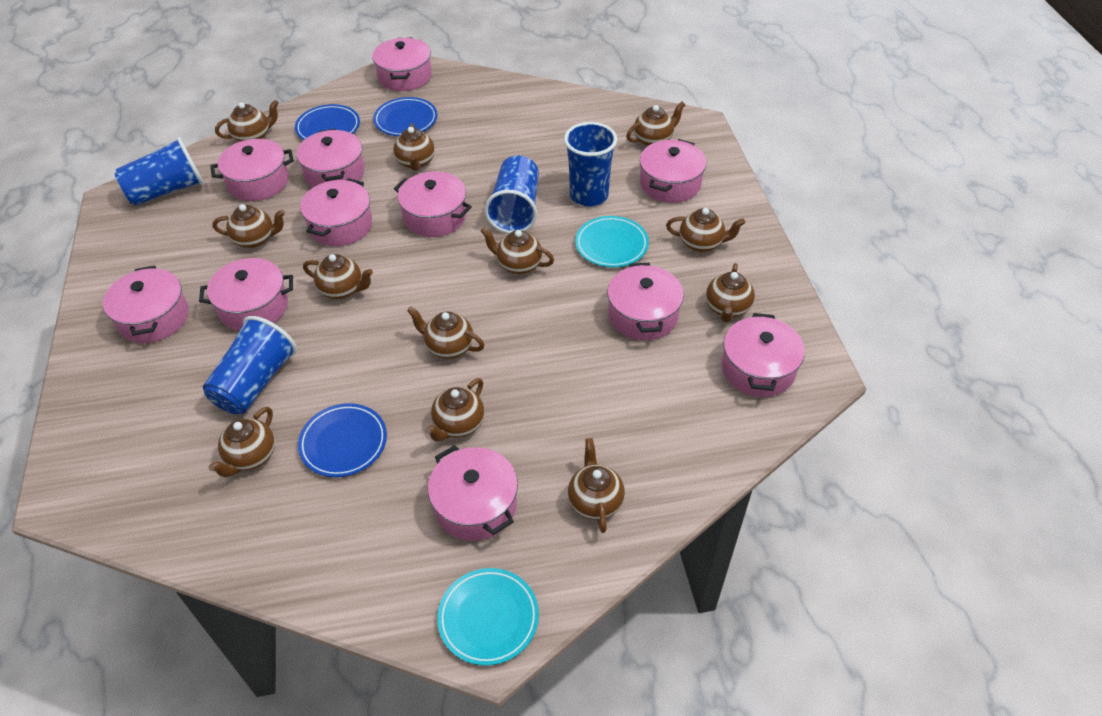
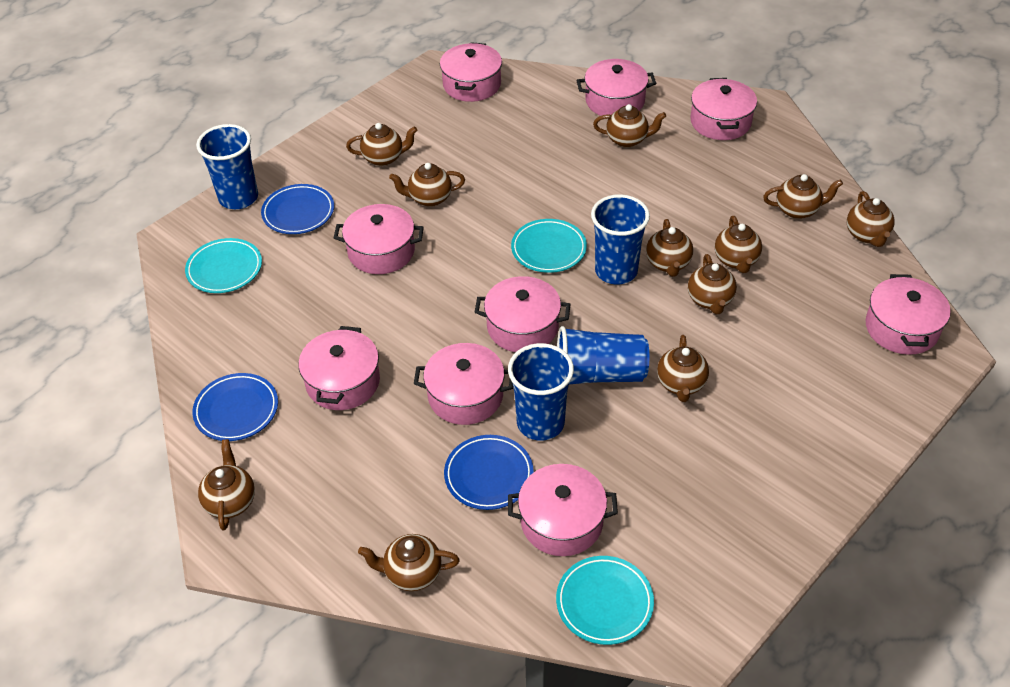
brown teapot: 12 -> 11
pink pot: 11 -> 9
turquoise plate: 2 -> 3

